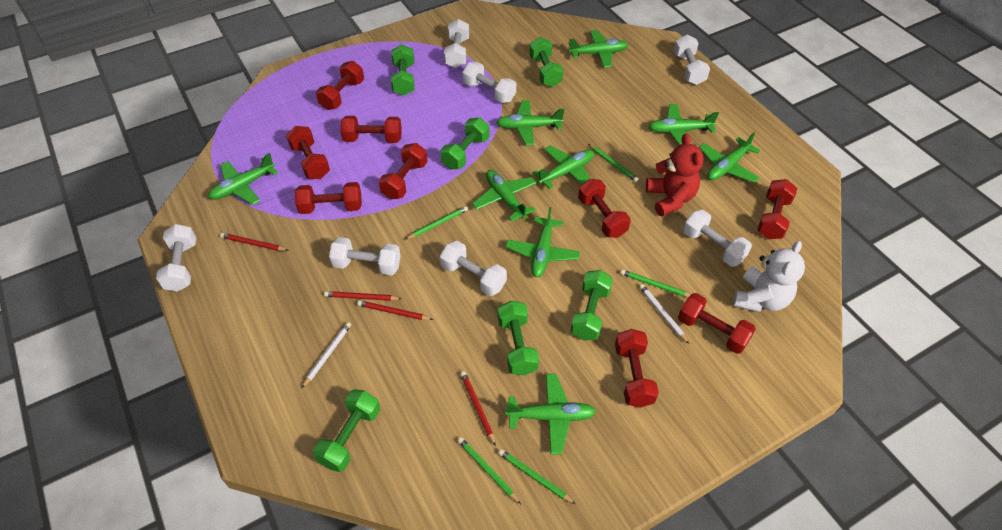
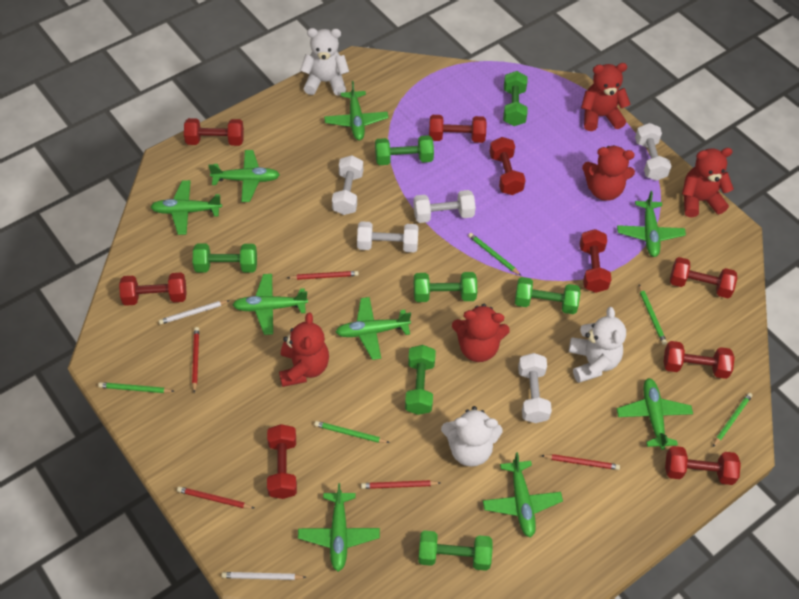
green dumbbell: 6 -> 7
red pencil: 4 -> 5
red teddy bear: 1 -> 5
white dumbbell: 7 -> 5
white teddy bear: 1 -> 3

